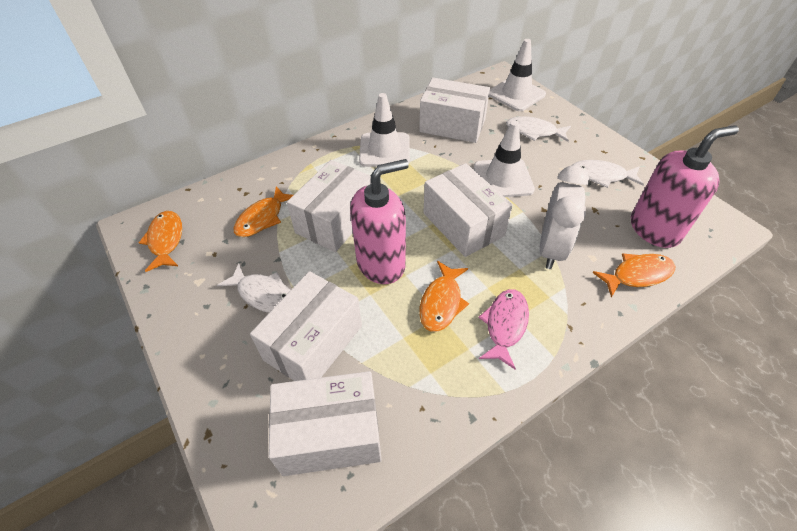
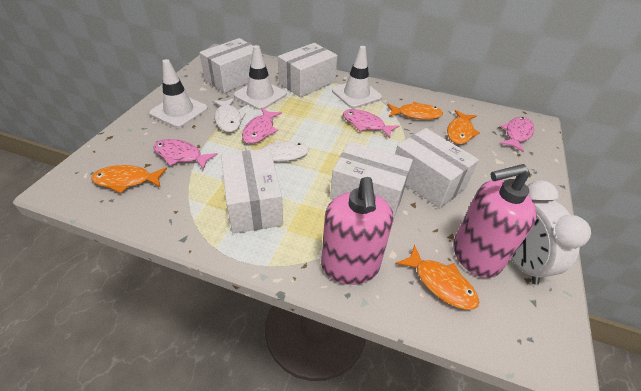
pink fish: 1 -> 4
white fish: 3 -> 2

